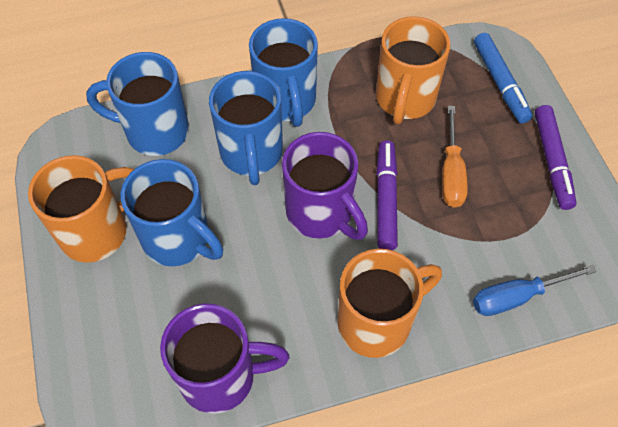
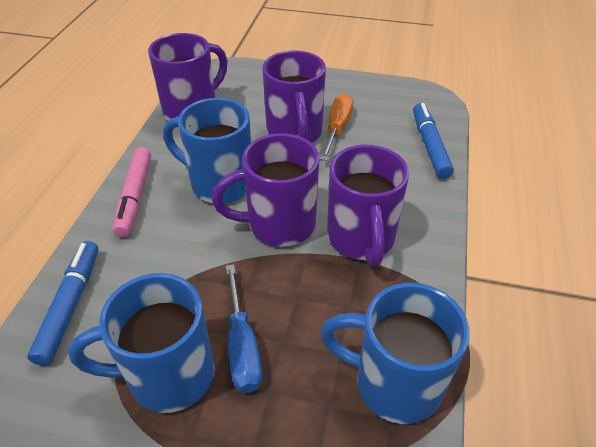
blue marker: 1 -> 2
blue mug: 4 -> 3
orange mug: 3 -> 0
pink marker: 0 -> 1
purple marker: 2 -> 0
purple mug: 2 -> 4

